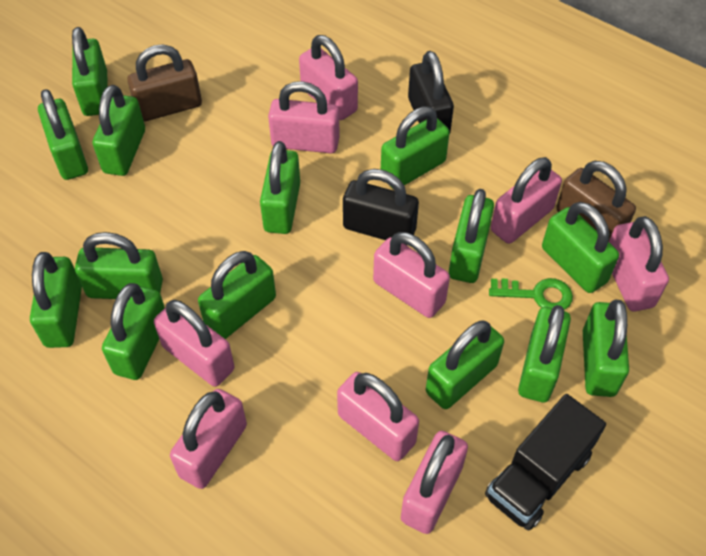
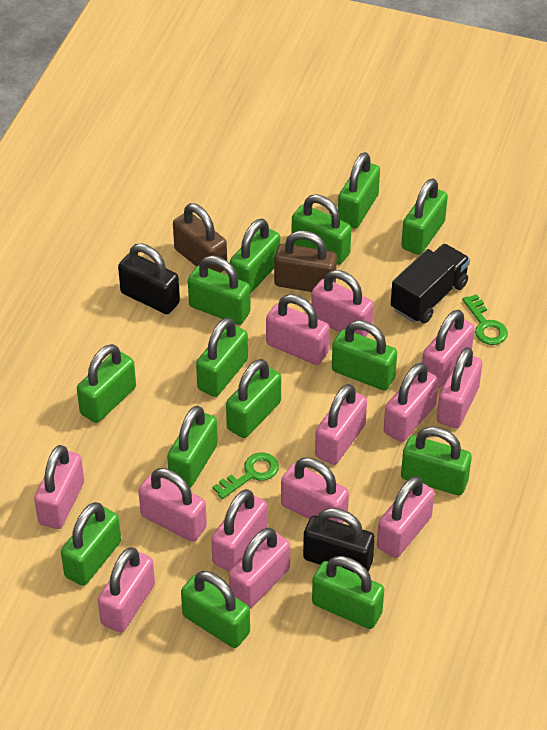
green key: 1 -> 2
pink padlock: 9 -> 13

